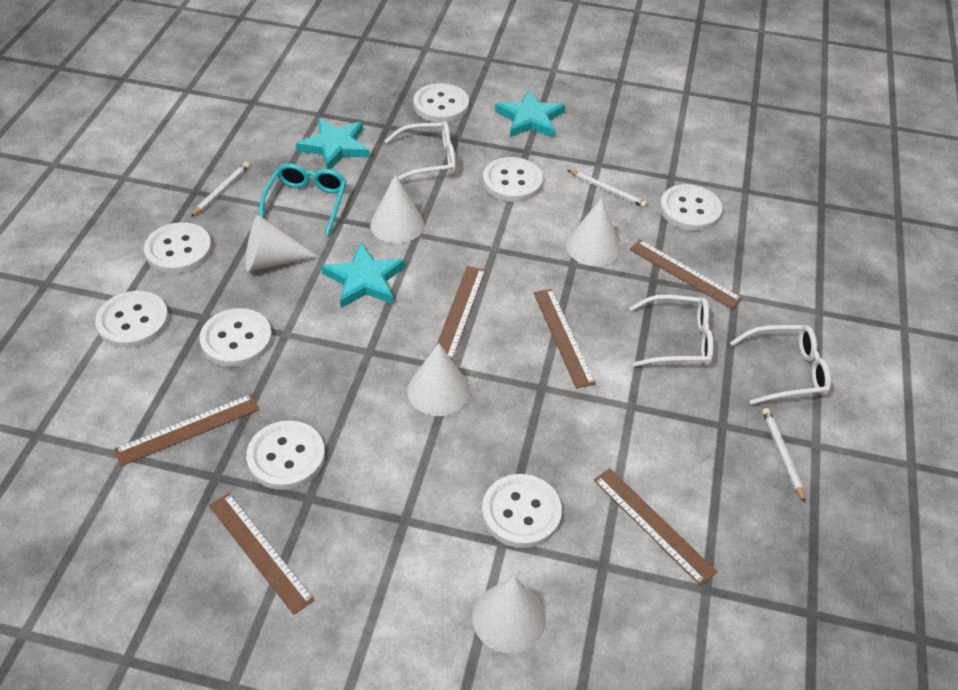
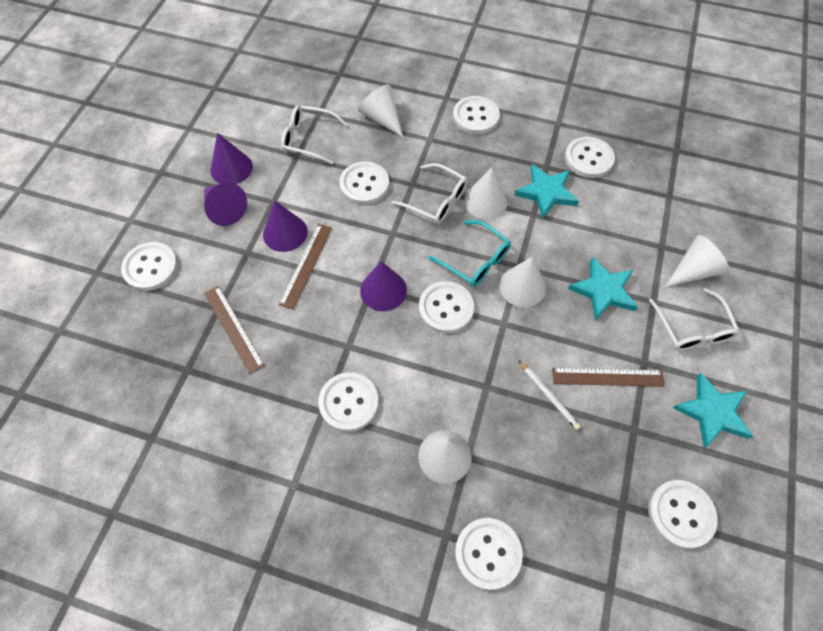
brown ruler: 6 -> 3
purple cone: 0 -> 4
white pencil: 3 -> 1

